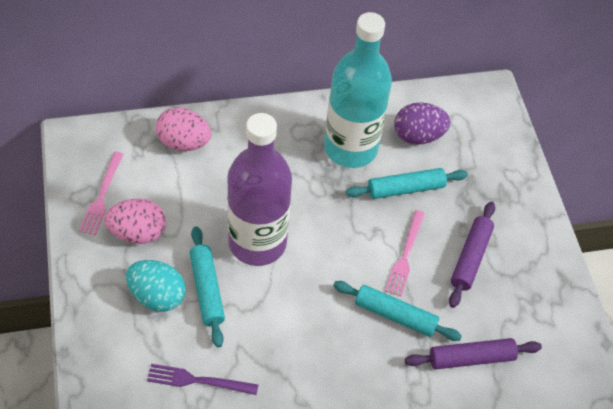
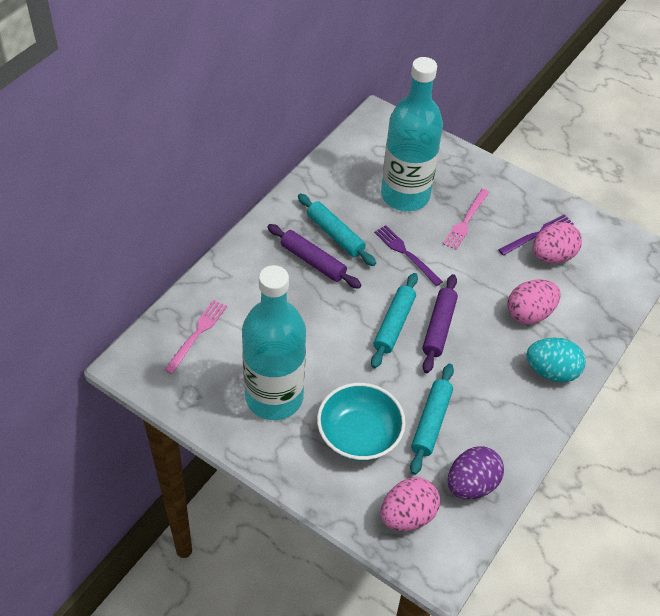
pink egg: 2 -> 3
purple bottle: 1 -> 0
purple fork: 1 -> 2
turquoise bottle: 1 -> 2
turquoise bowl: 0 -> 1

